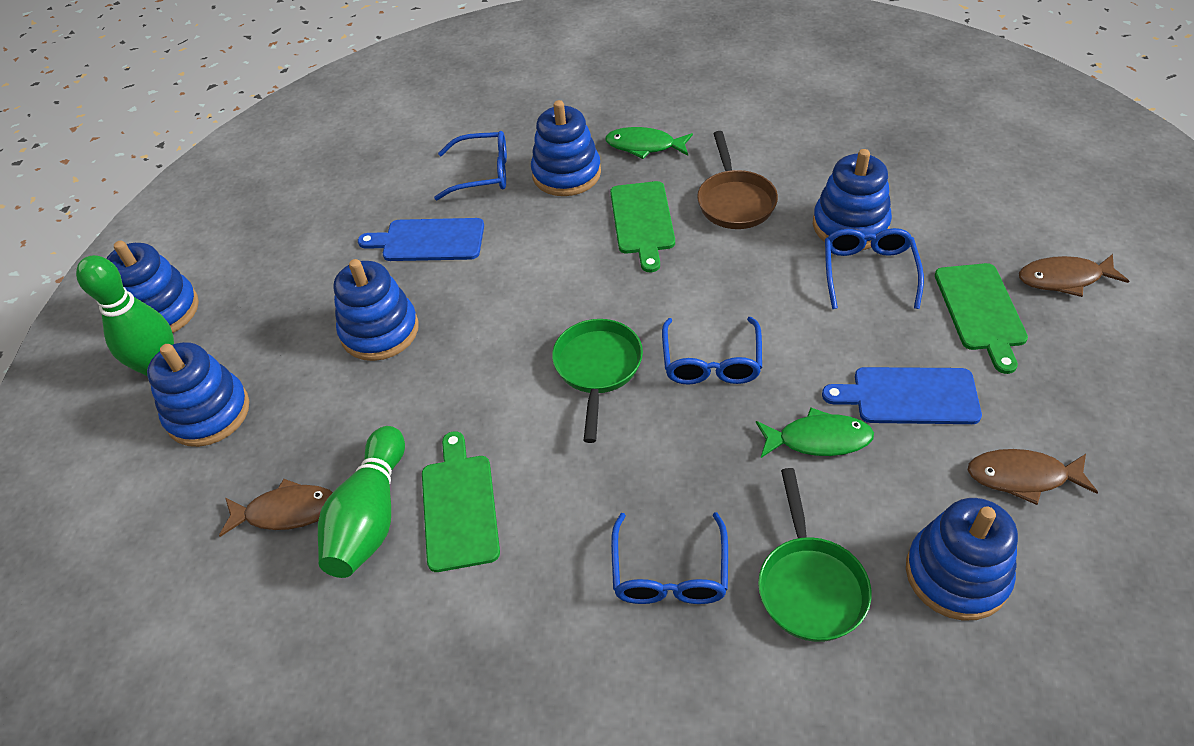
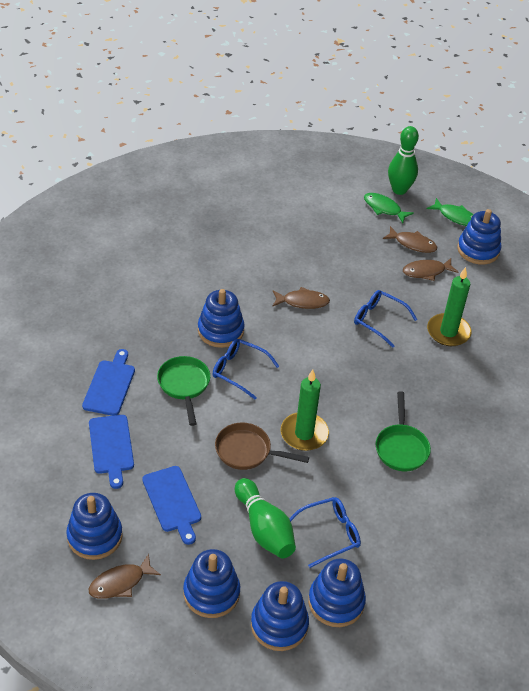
blue cutting board: 2 -> 3
blue glasses: 4 -> 3
brown fish: 3 -> 4
green candle: 0 -> 2
green cutting board: 3 -> 0

